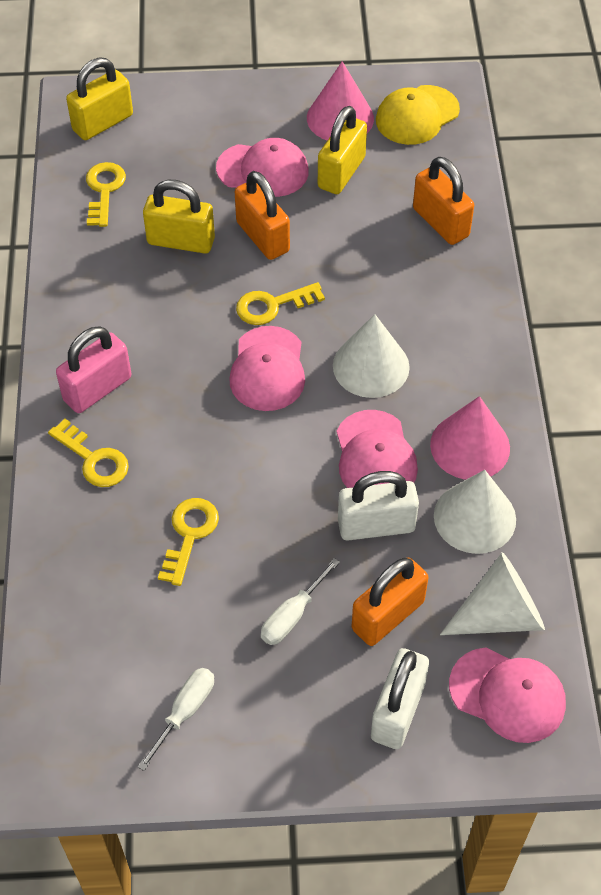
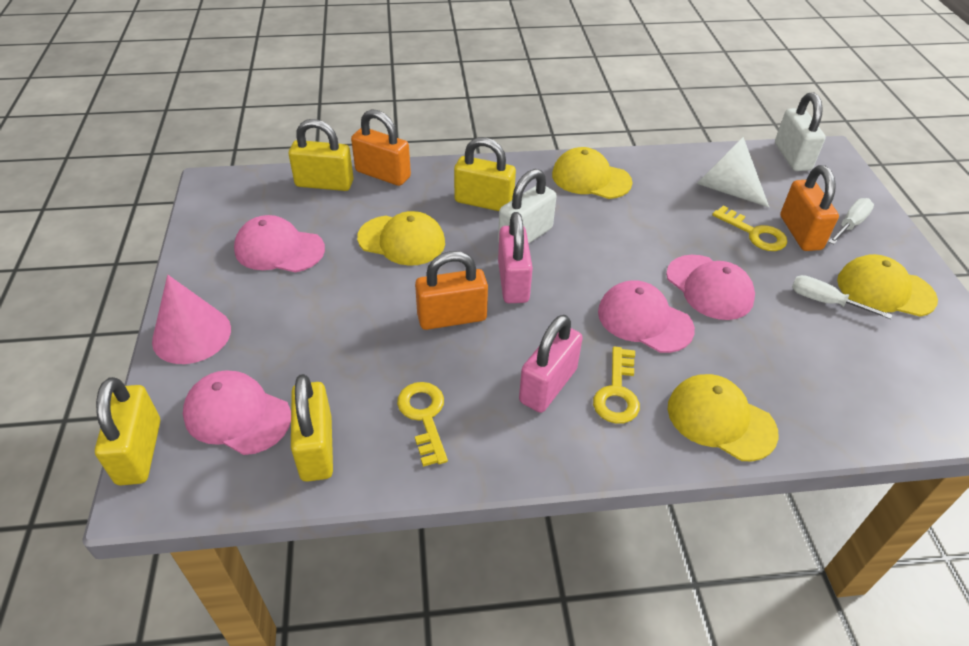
pink cone: 2 -> 1
pink padlock: 1 -> 2
white cone: 3 -> 1
yellow cap: 1 -> 4
yellow key: 4 -> 3
yellow padlock: 3 -> 4

